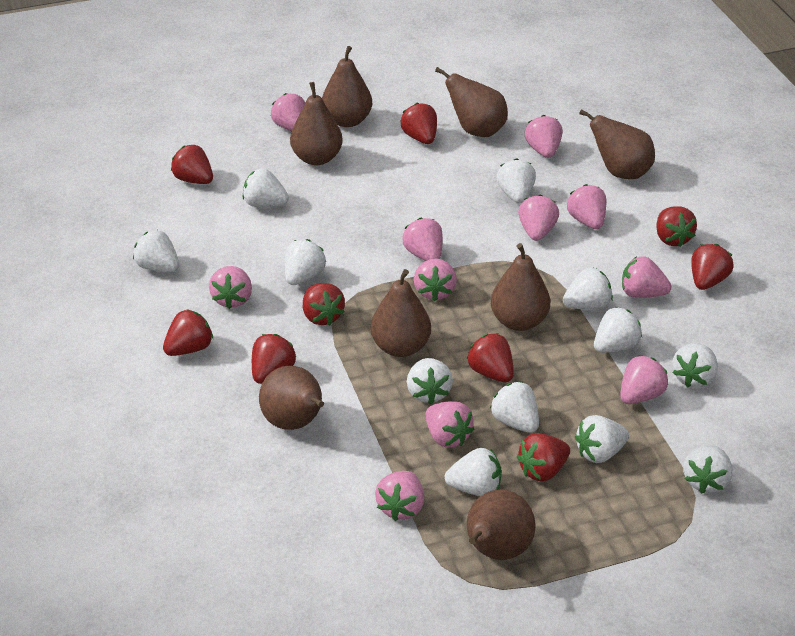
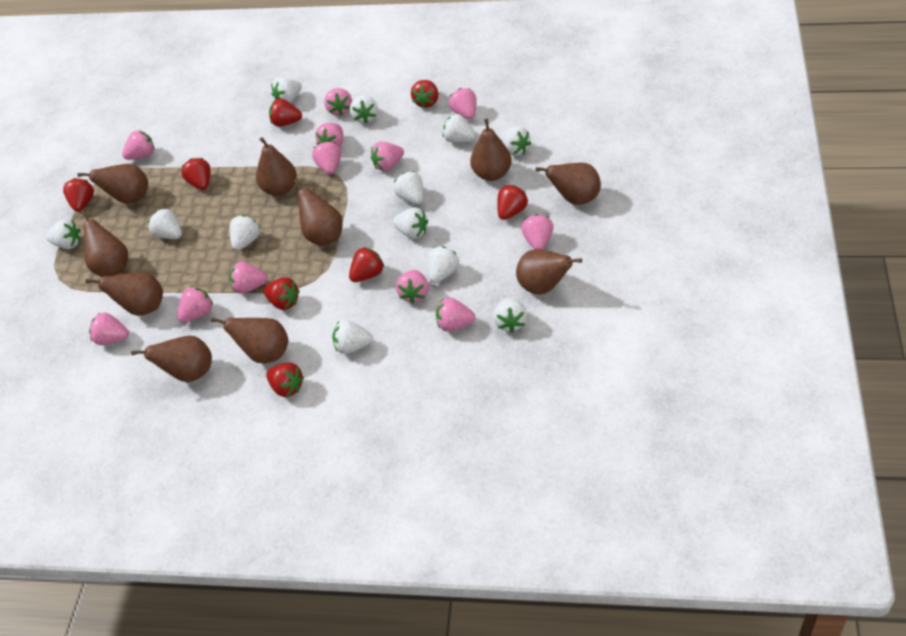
brown pear: 8 -> 10
pink strawberry: 11 -> 12
red strawberry: 9 -> 8

